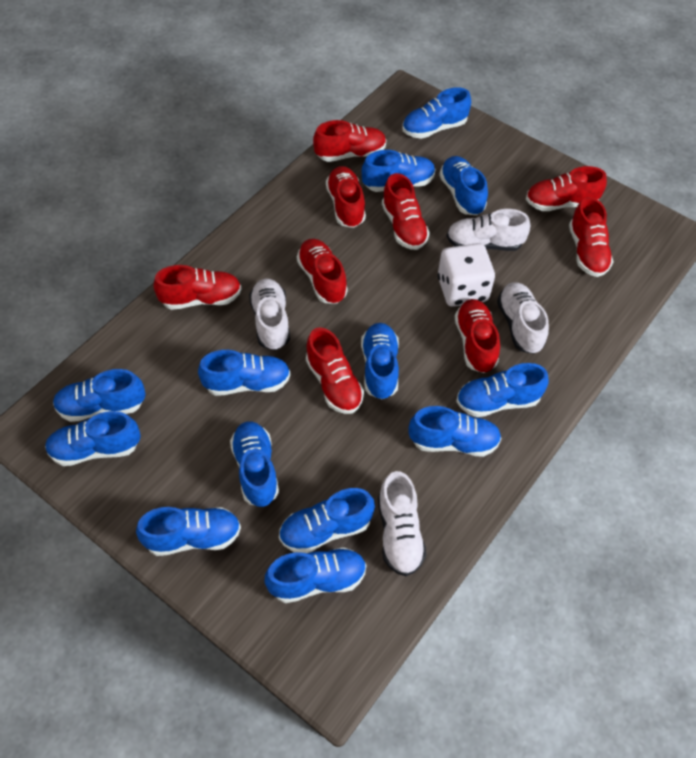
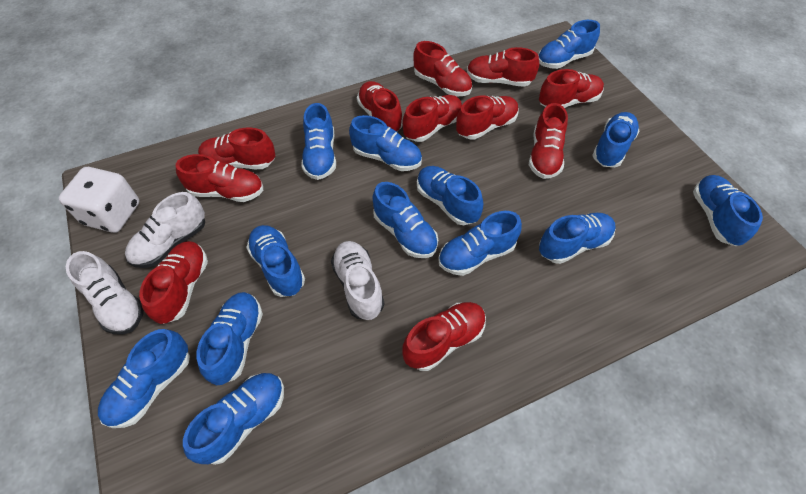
red shoe: 9 -> 11
white shoe: 4 -> 3

